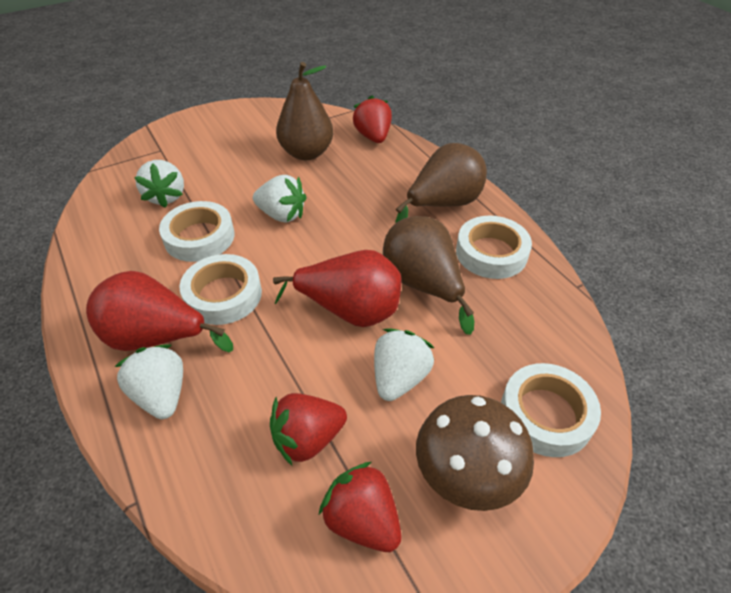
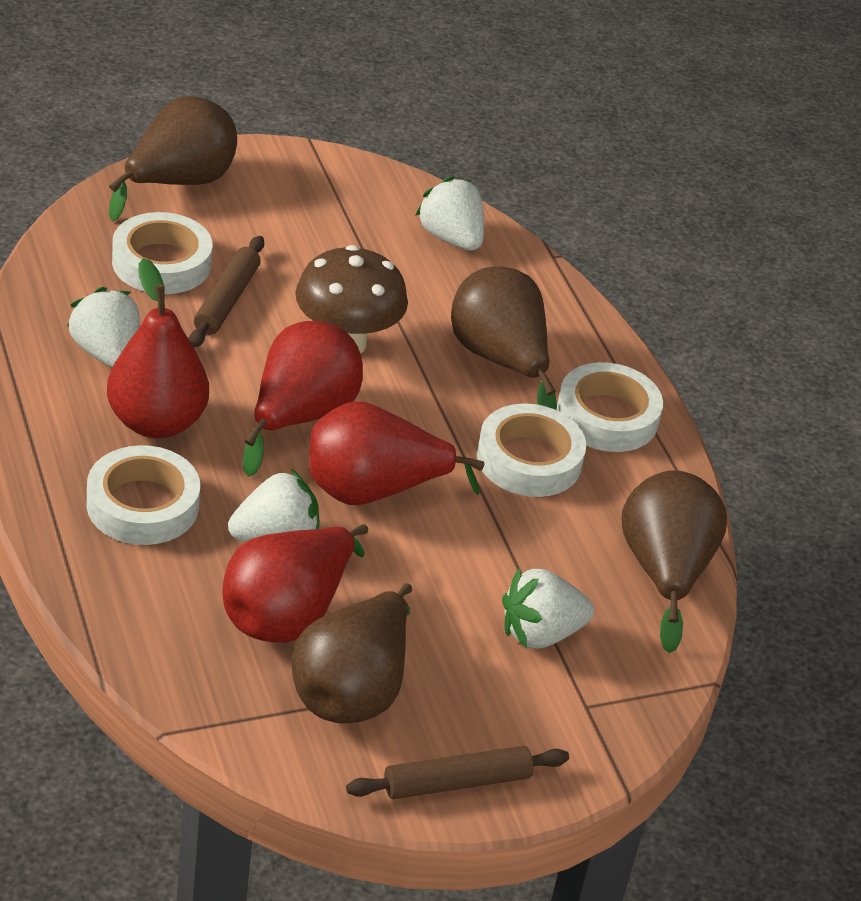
brown pear: 3 -> 4
brown rolling pin: 0 -> 2
red pear: 2 -> 4
red strawberry: 3 -> 0

